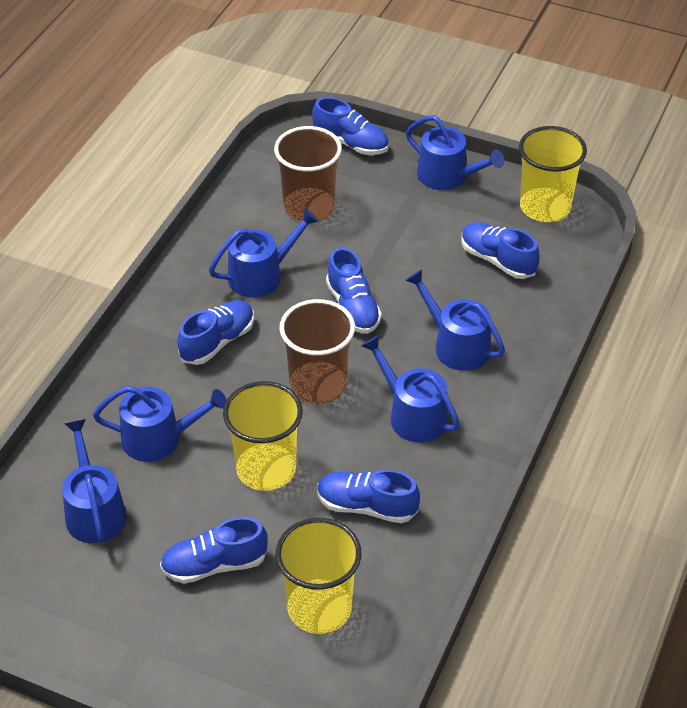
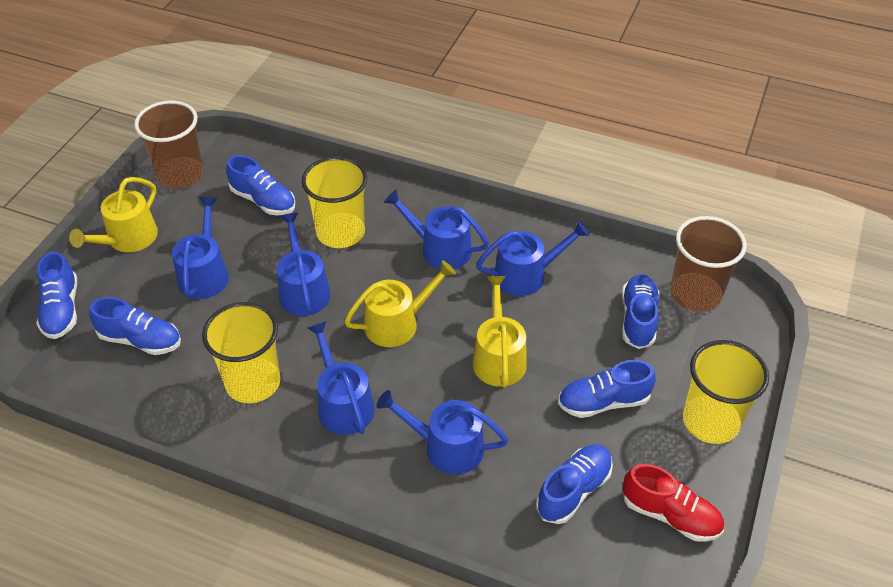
red shoe: 0 -> 1
yellow watering can: 0 -> 3

